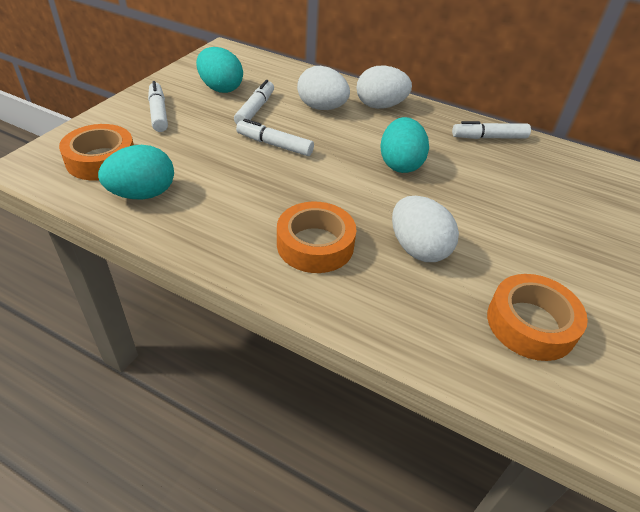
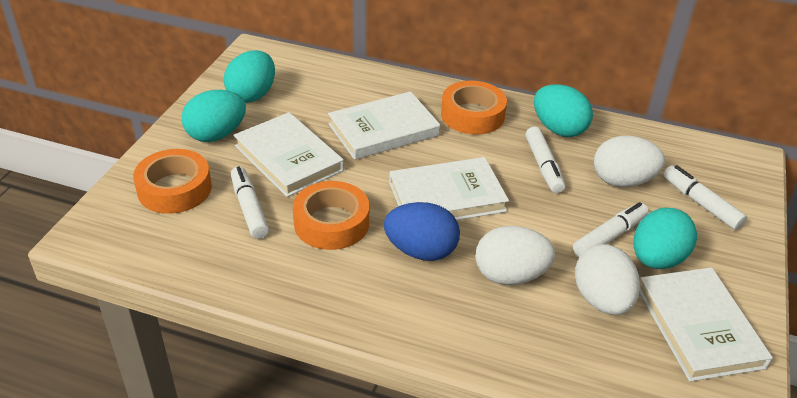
blue egg: 0 -> 1
turquoise egg: 3 -> 4
white book: 0 -> 4

